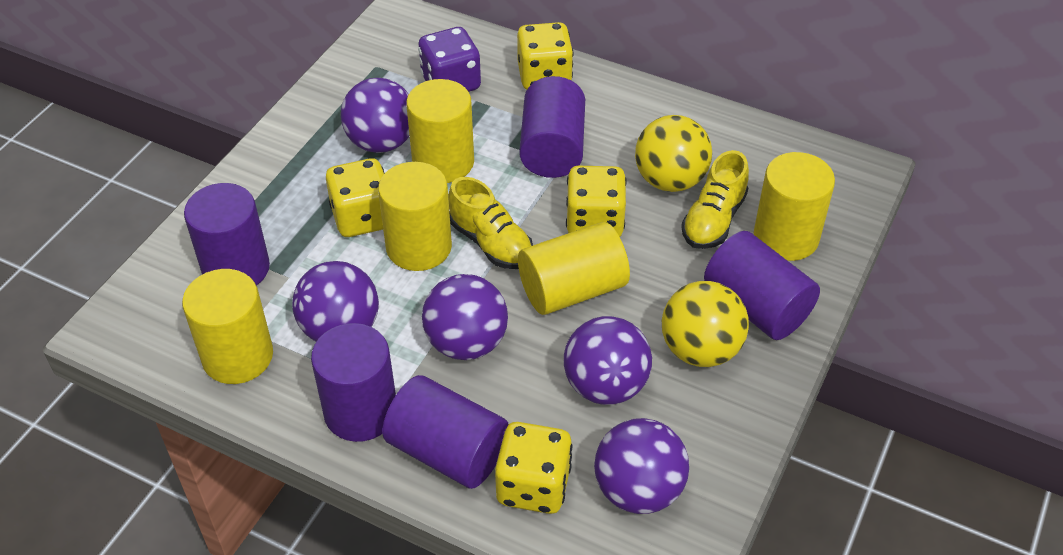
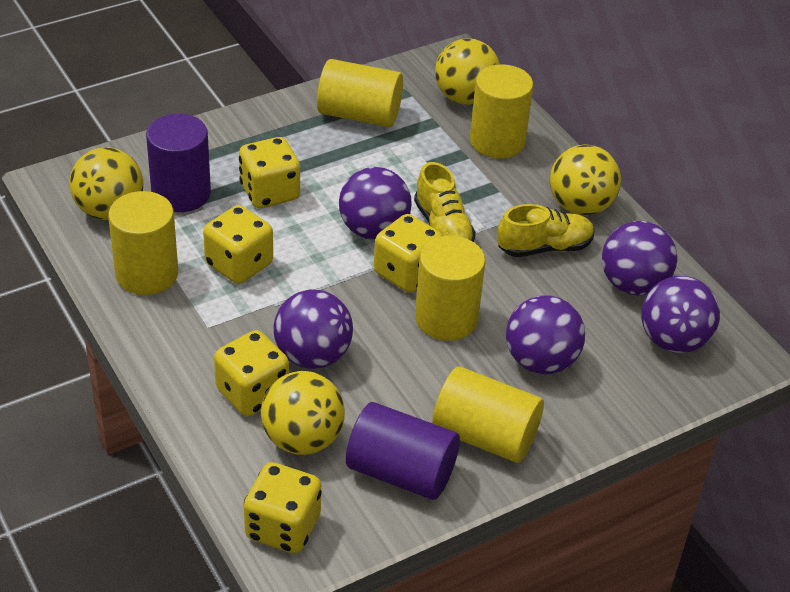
purple cylinder: 5 -> 2
purple dice: 1 -> 0
yellow ball: 2 -> 4
yellow dice: 4 -> 5

